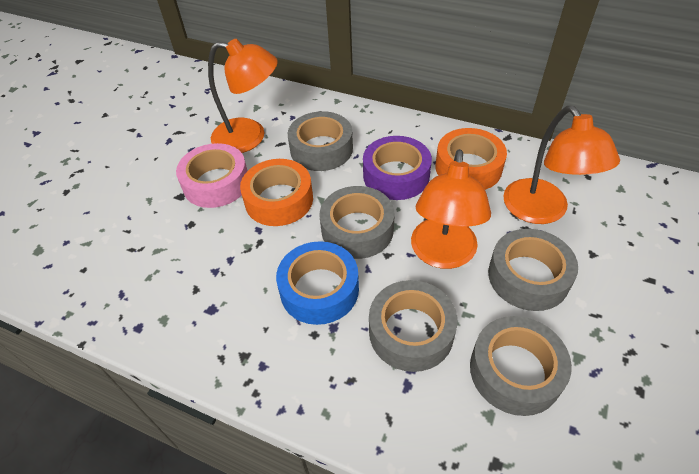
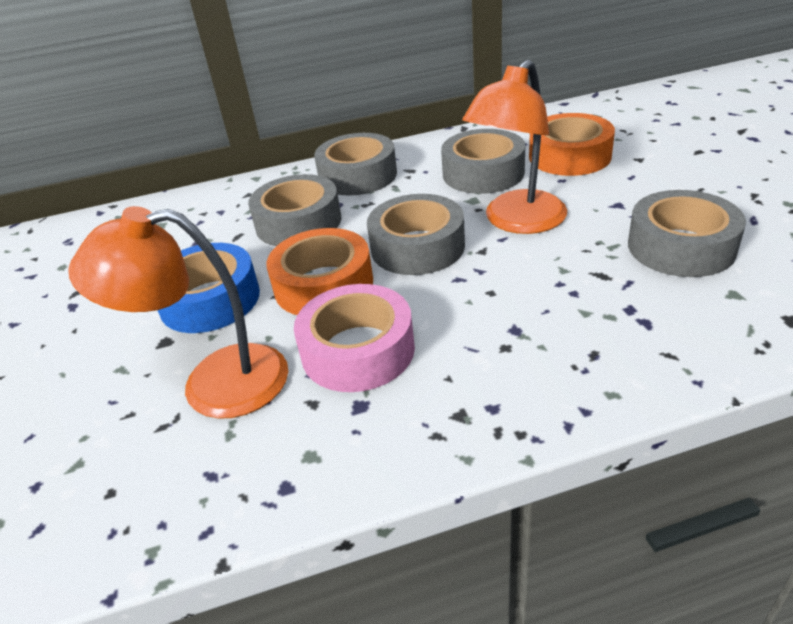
orange lamp: 3 -> 2
purple tape: 1 -> 0

